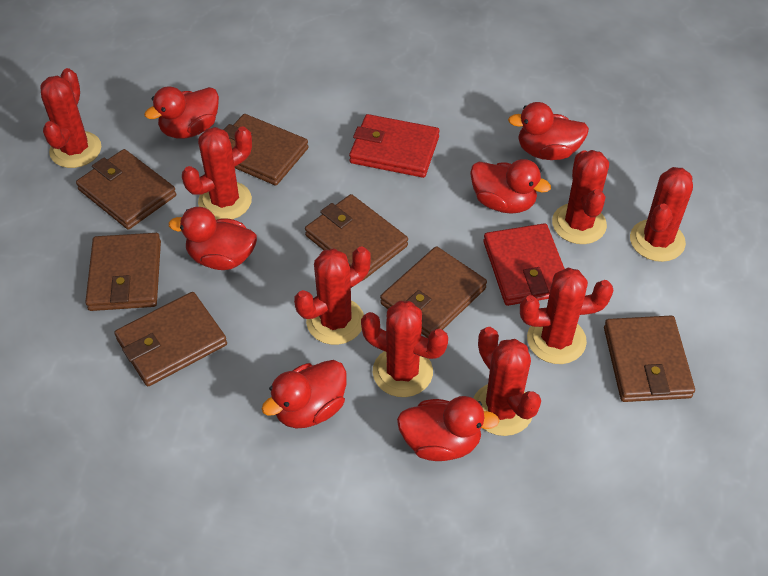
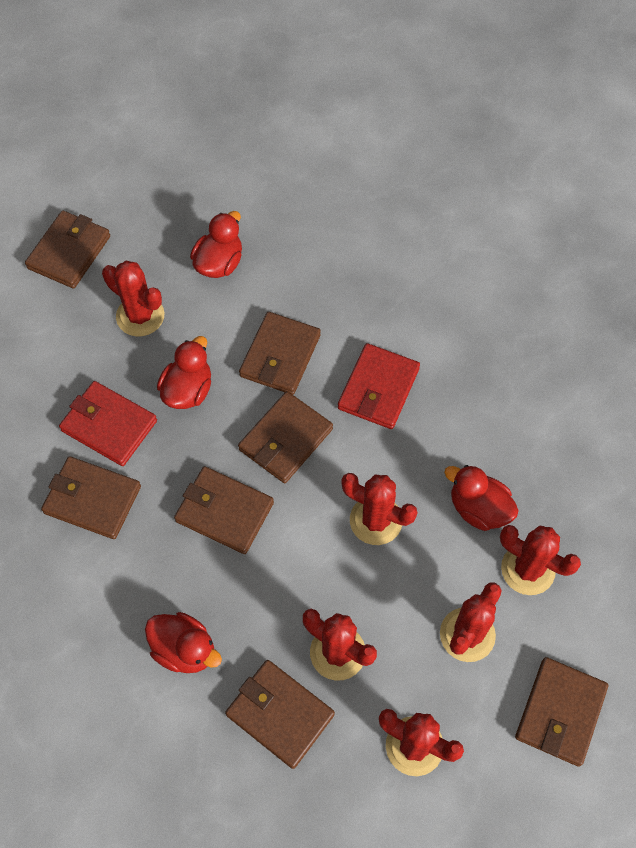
red cactus: 8 -> 6
red duck: 6 -> 4

